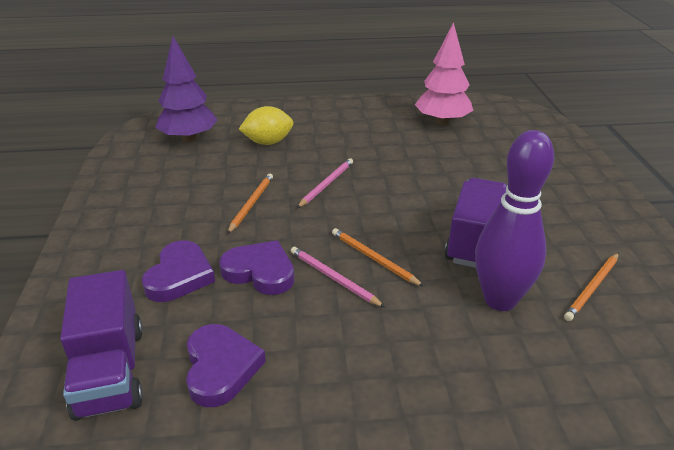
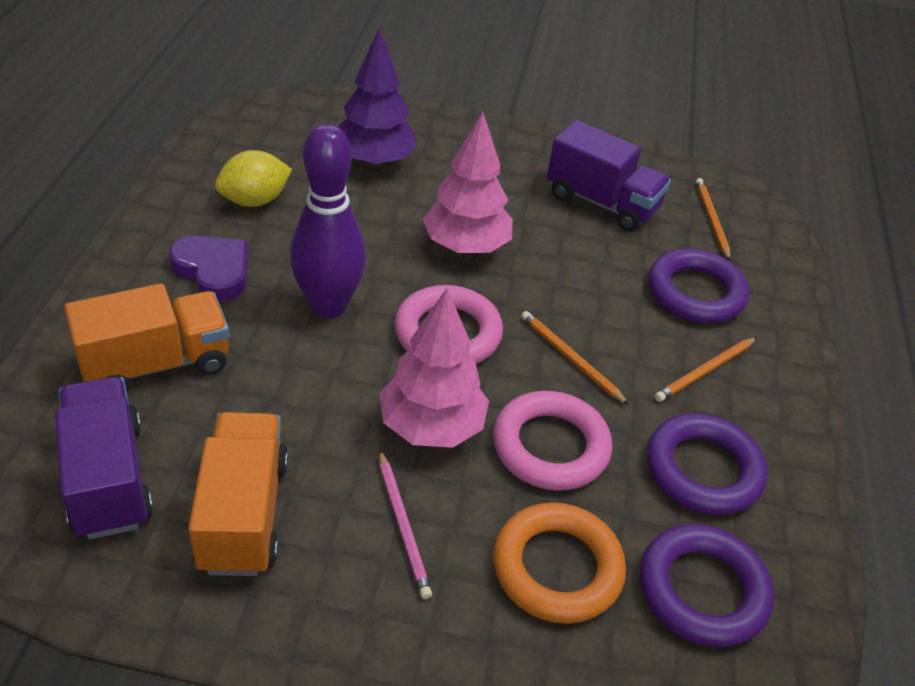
orange ring: 0 -> 1
orange truck: 0 -> 2
pink pencil: 2 -> 1
pink ring: 0 -> 2
pink tree: 1 -> 2
purple heart: 3 -> 1
purple ring: 0 -> 3

